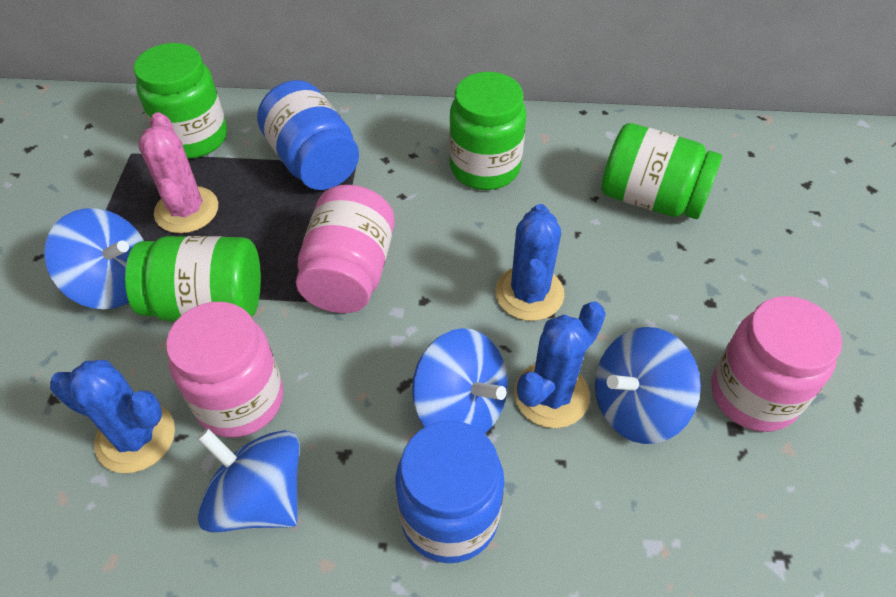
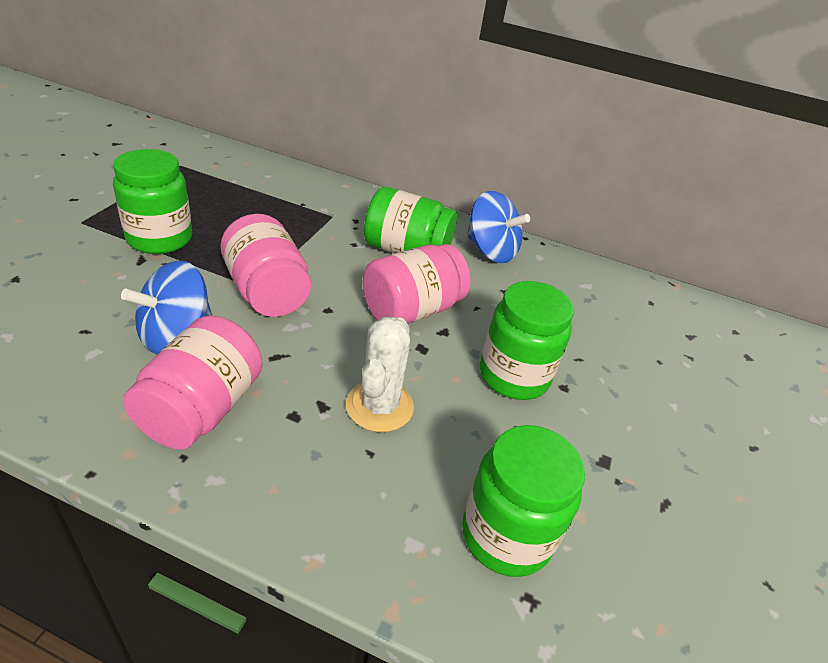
blue cactus: 3 -> 0
blue jar: 2 -> 0
blue spinning top: 4 -> 2
pink cactus: 1 -> 0
white cactus: 0 -> 1

